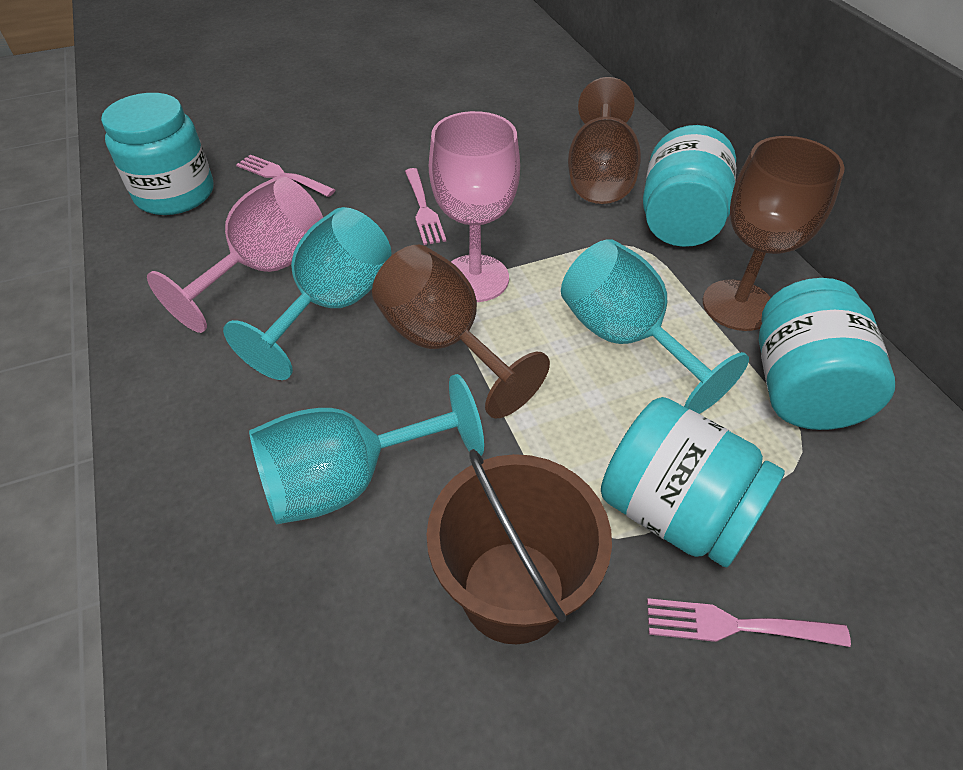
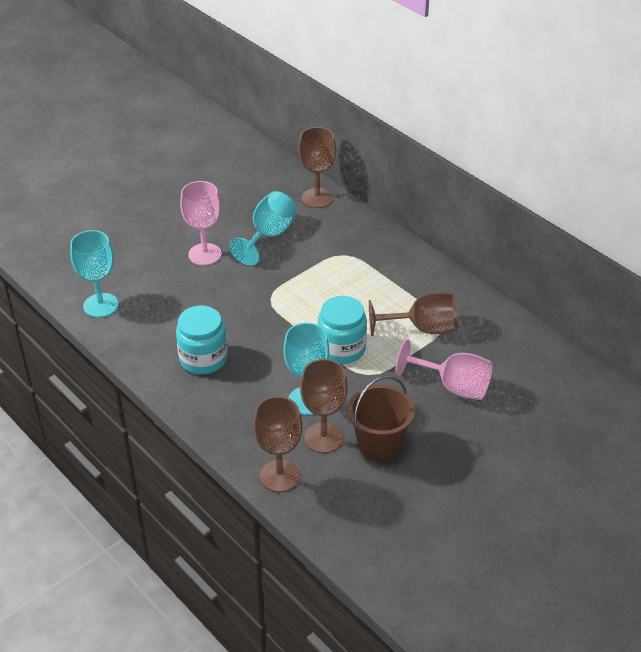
brown goblet: 3 -> 4
pink fork: 3 -> 0
turquoise jar: 4 -> 2

